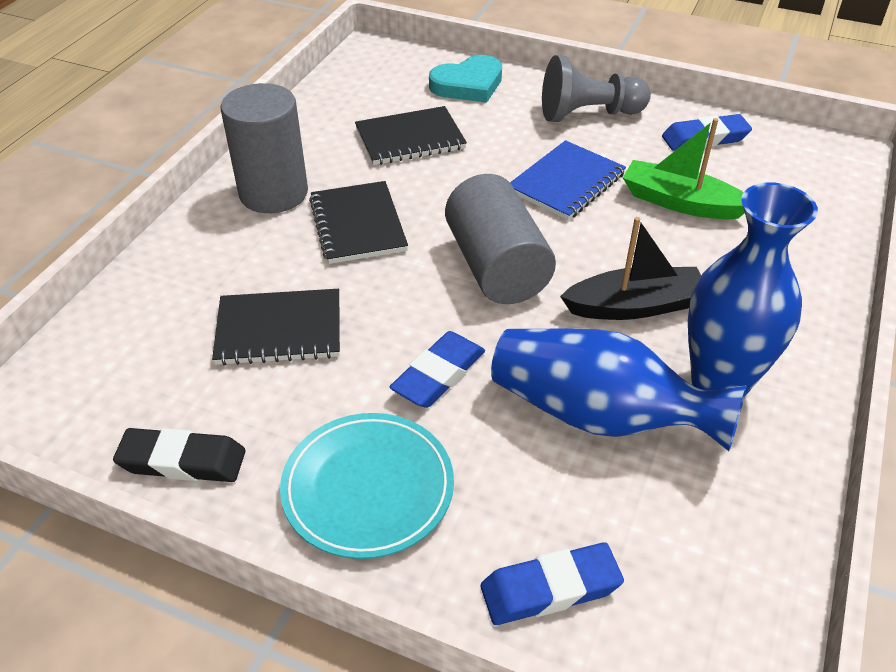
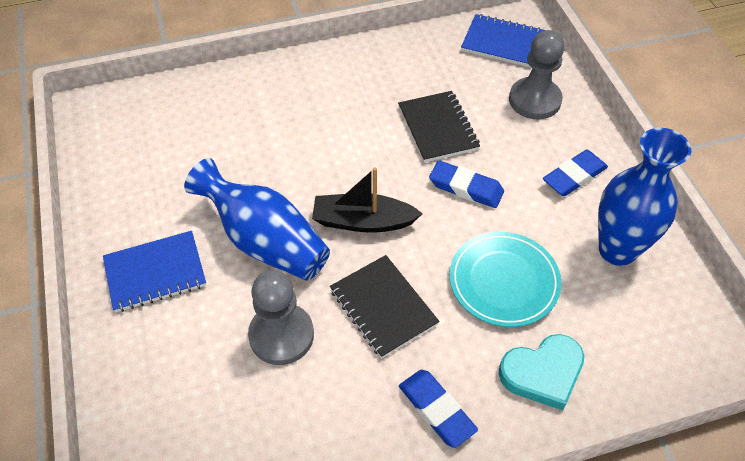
black eraser: 1 -> 0
black notebook: 3 -> 2
blue notebook: 1 -> 2
green boat: 1 -> 0
grey cylinder: 2 -> 0
grey pawn: 1 -> 2

